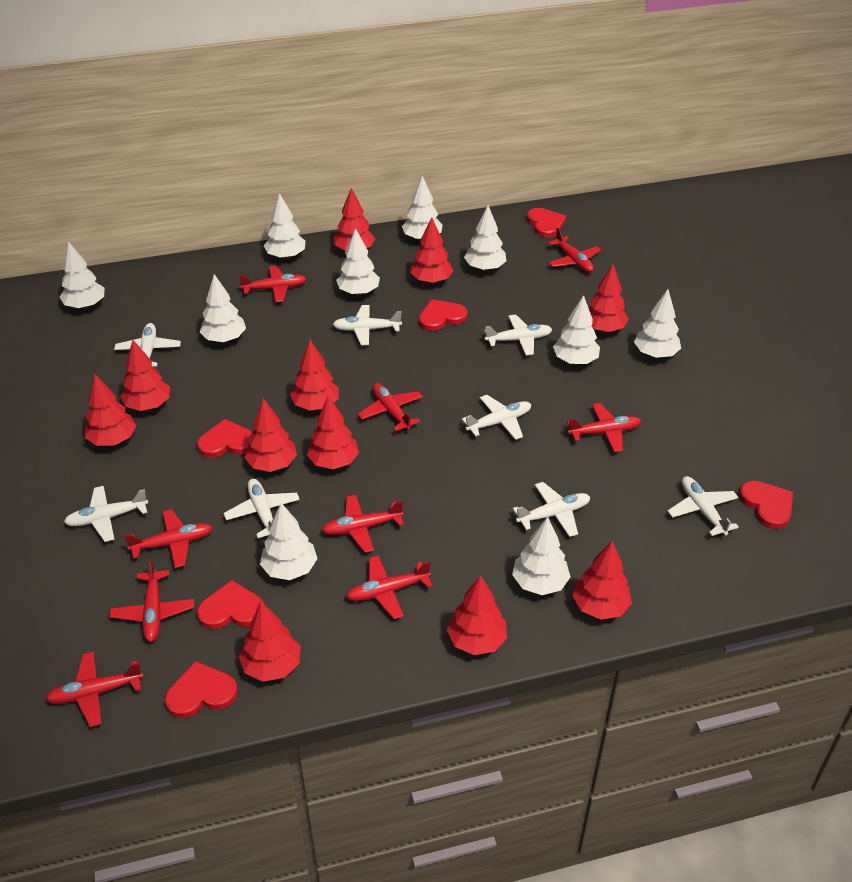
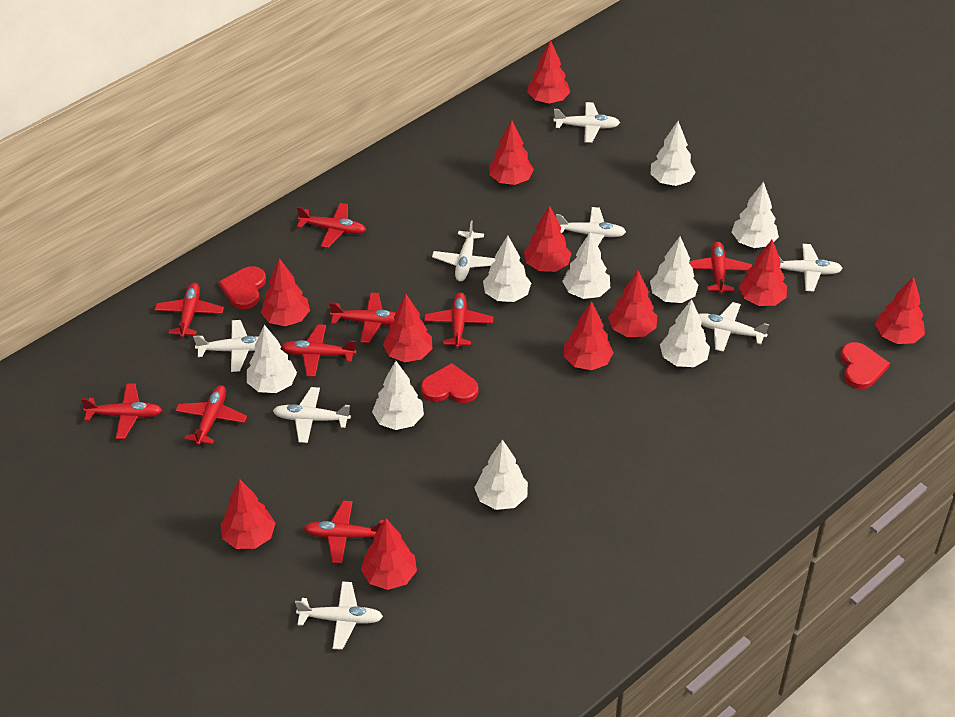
red heart: 6 -> 3
white tree: 10 -> 9

